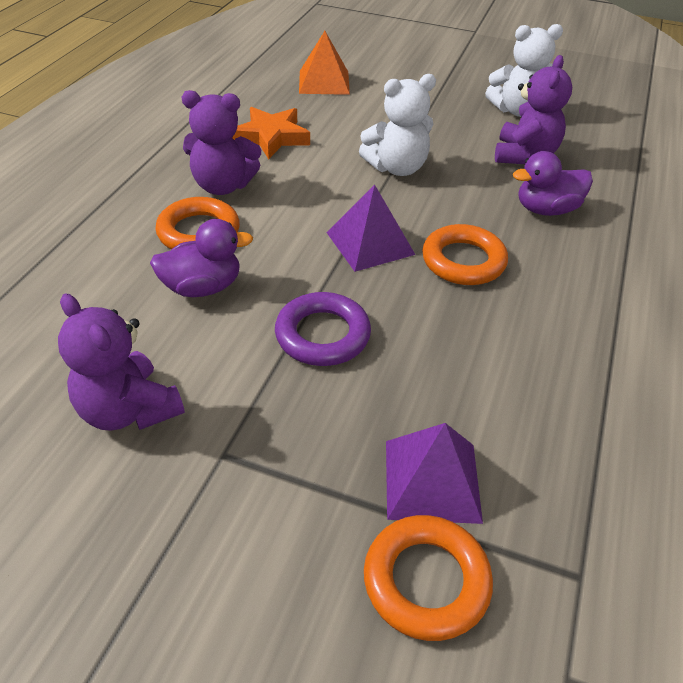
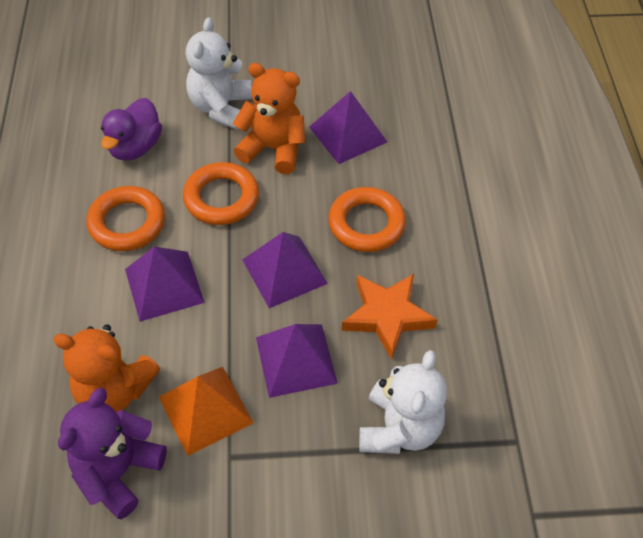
orange teddy bear: 0 -> 2
purple duck: 2 -> 1
purple pyramid: 2 -> 4
purple ring: 1 -> 0
purple teddy bear: 3 -> 1

